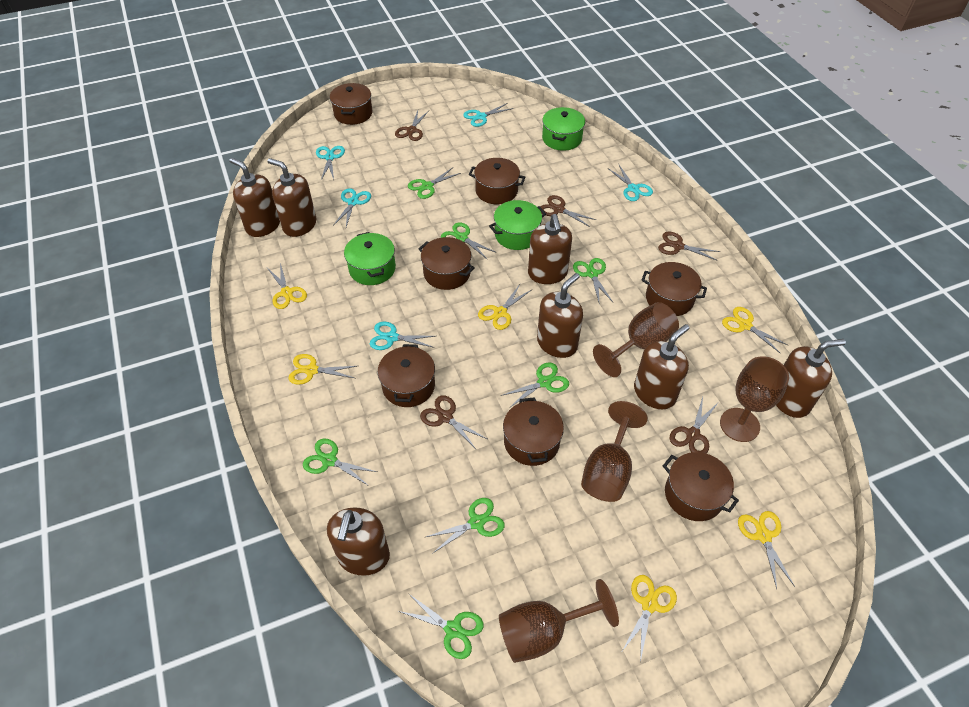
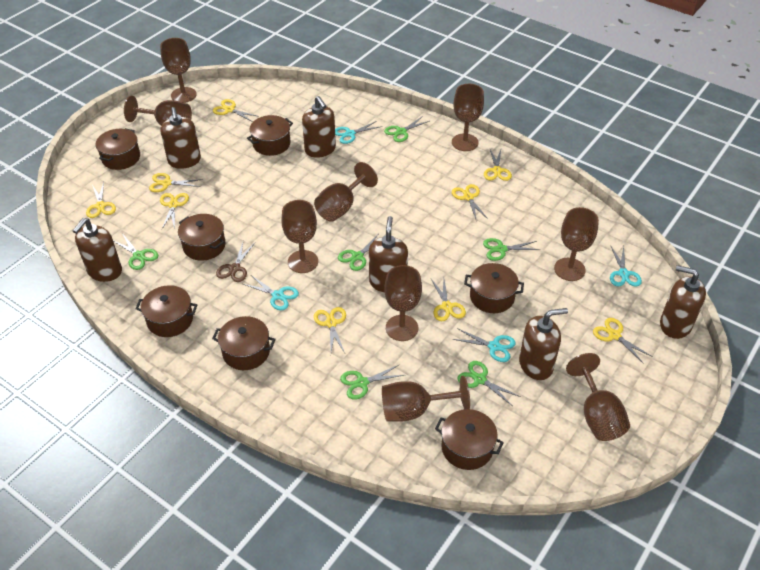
brown goblet: 4 -> 9
brown scissors: 5 -> 1
brown soap dispenser: 7 -> 6
green pot: 3 -> 0
green scissors: 7 -> 6
turquoise scissors: 5 -> 4
yellow scissors: 6 -> 9

